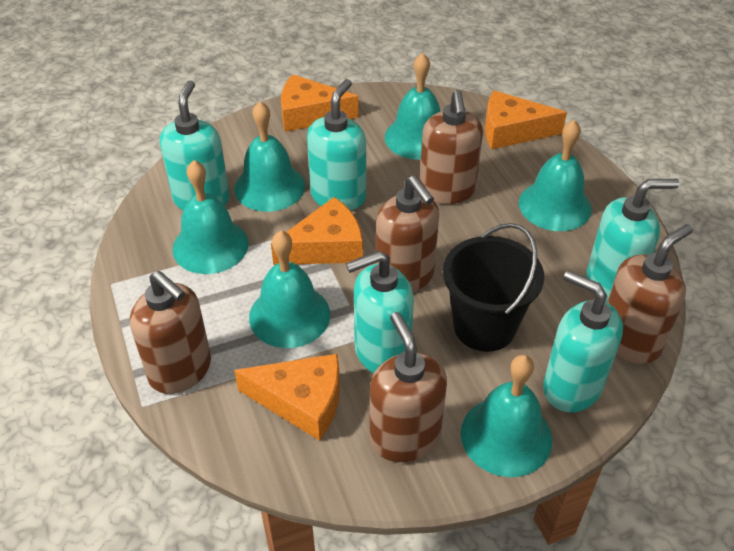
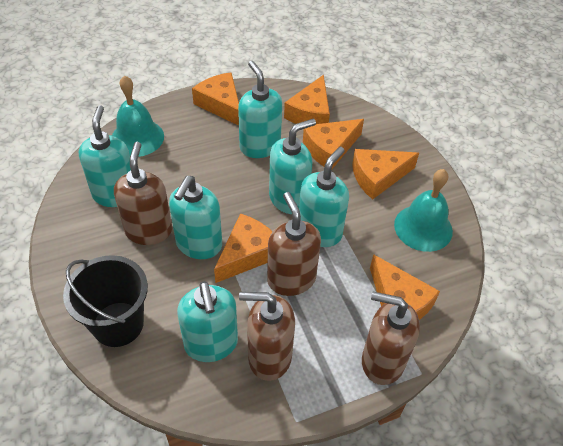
brown soap dispenser: 5 -> 4
orange cheese: 4 -> 6
turquoise bell: 6 -> 2
turquoise soap dispenser: 5 -> 6

